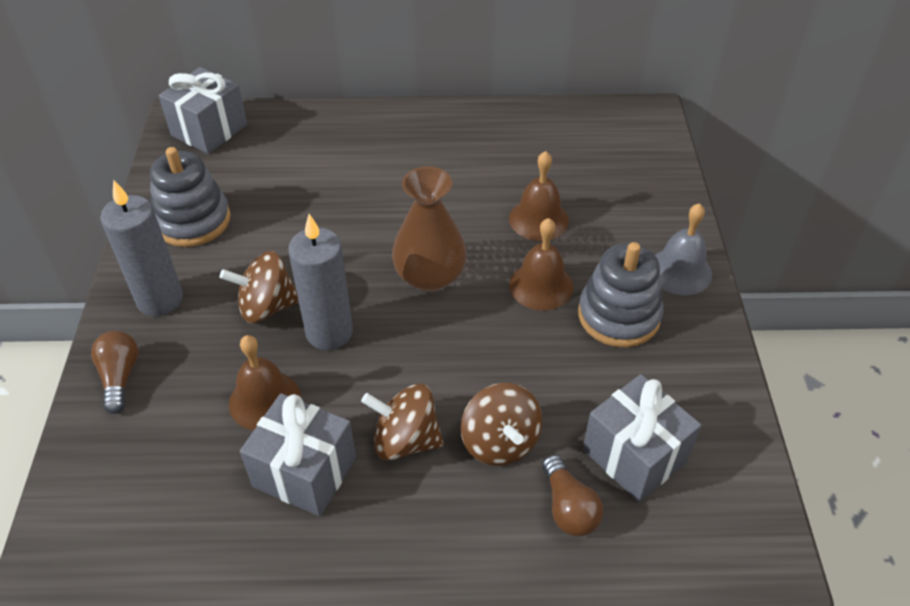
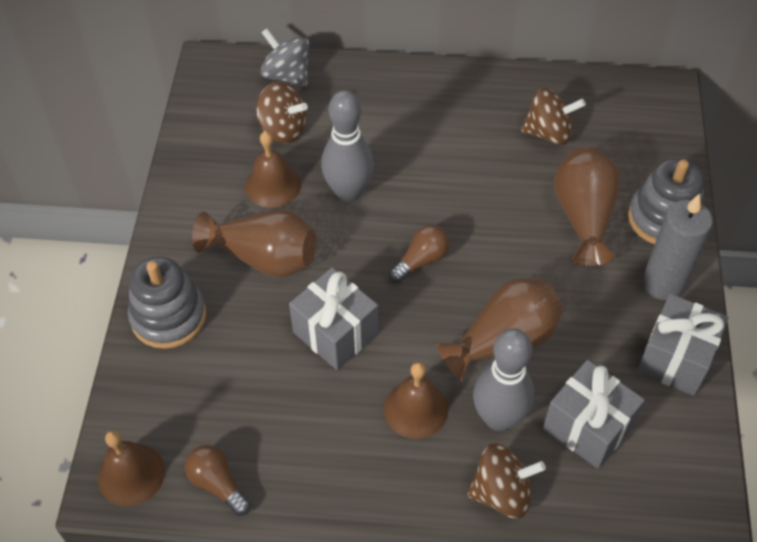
brown vase: 1 -> 3
grey bell: 1 -> 0
grey bowling pin: 0 -> 2
grey candle: 2 -> 1
grey spinning top: 0 -> 1

